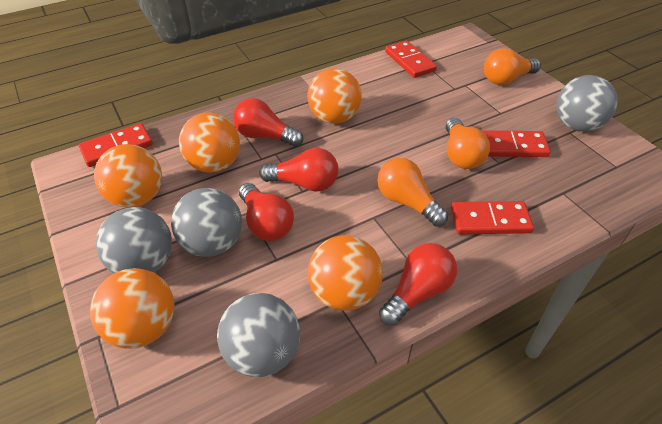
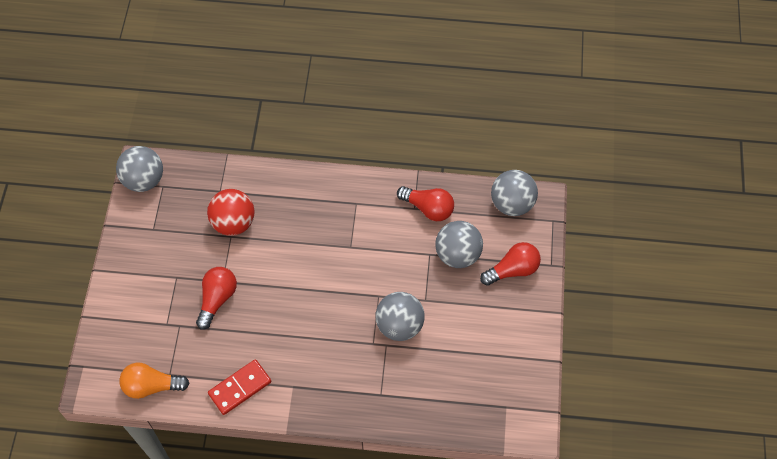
orange ball: 5 -> 0
orange light bulb: 3 -> 1
red ball: 0 -> 1
red domino: 4 -> 1
red light bulb: 4 -> 3

